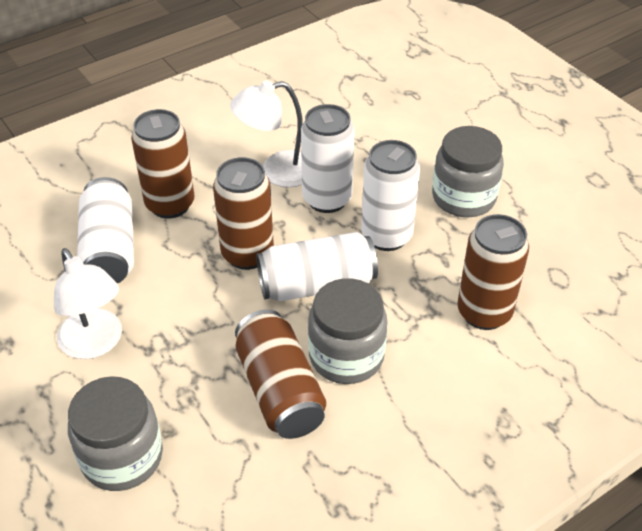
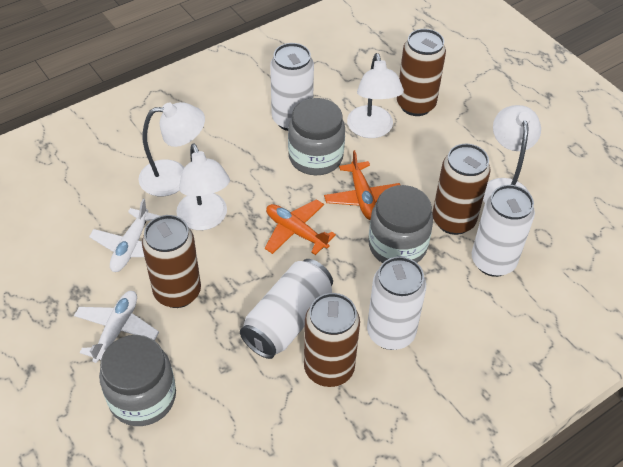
orange plane: 0 -> 2
white lamp: 2 -> 4
white plane: 0 -> 2

